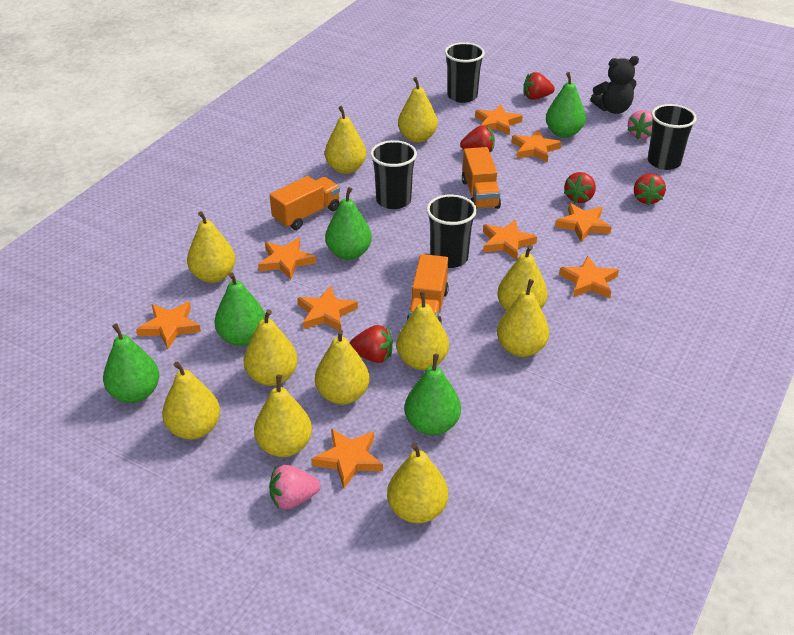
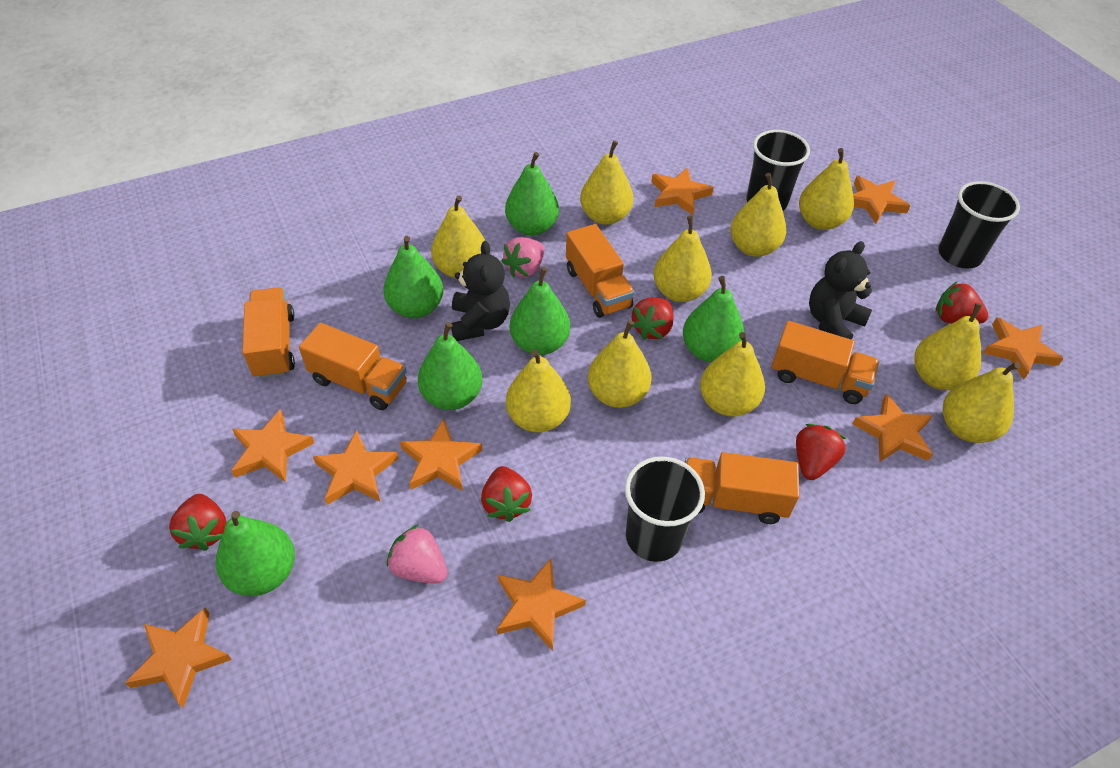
black cup: 4 -> 3
black teddy bear: 1 -> 2
green pear: 5 -> 6
orange truck: 3 -> 5
yellow pear: 11 -> 10

